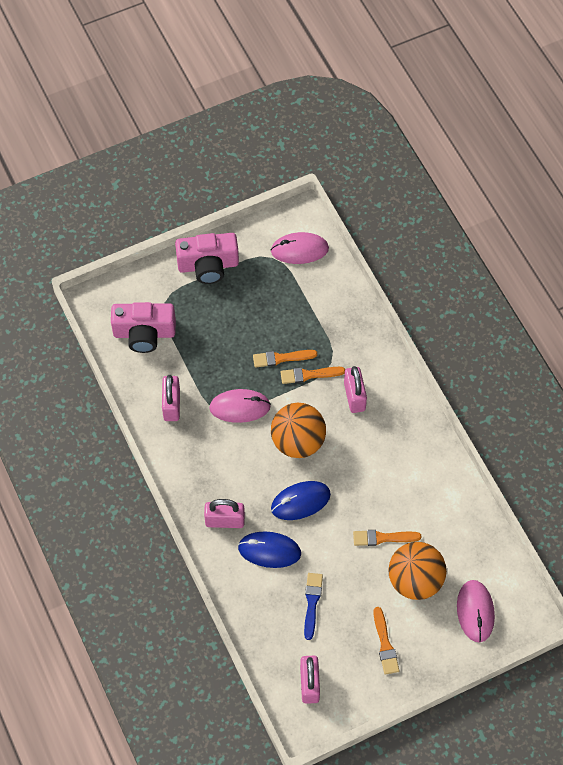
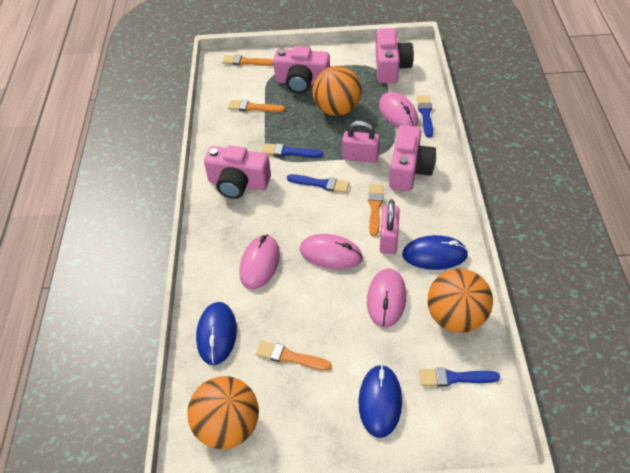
blue brush: 1 -> 4
blue mouse: 2 -> 3
orange ball: 2 -> 3
pink camera: 2 -> 4
pink mouse: 3 -> 4
pink padlock: 4 -> 2

